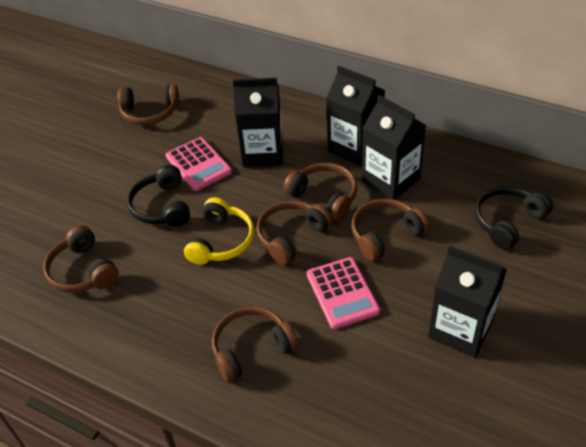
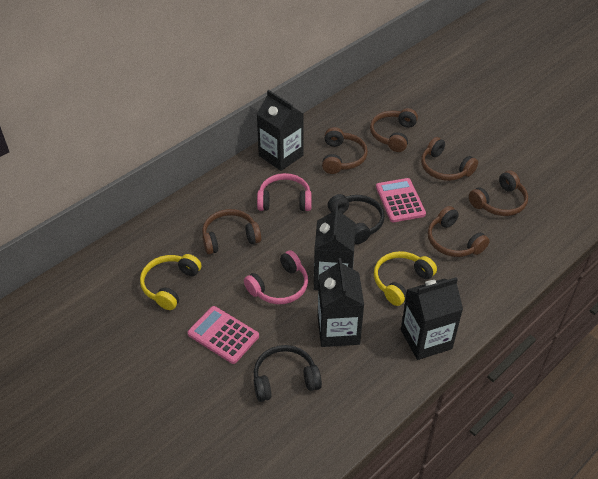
pink headphones: 0 -> 2
yellow headphones: 1 -> 2

